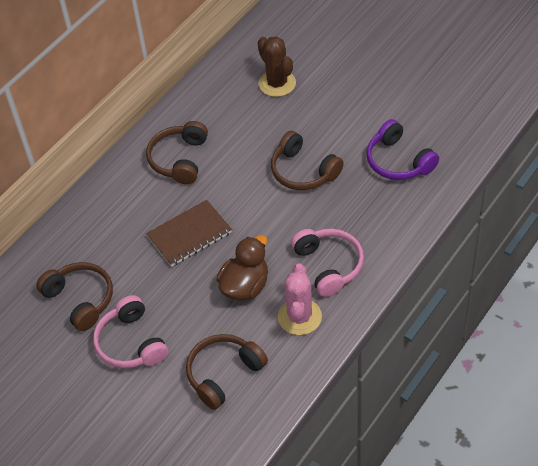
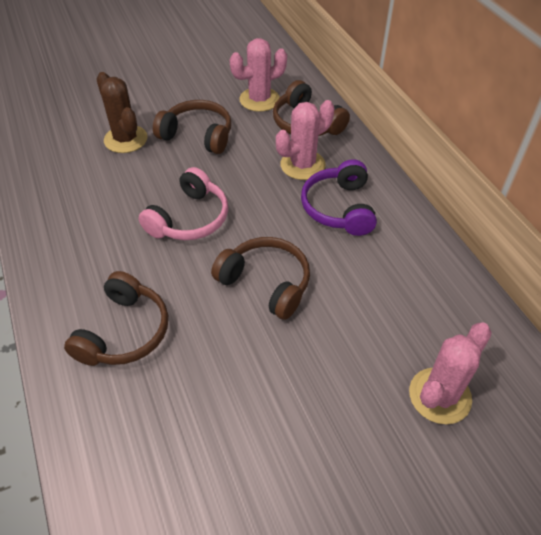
brown duck: 1 -> 0
brown notebook: 1 -> 0
pink cactus: 1 -> 3
pink headphones: 2 -> 1

